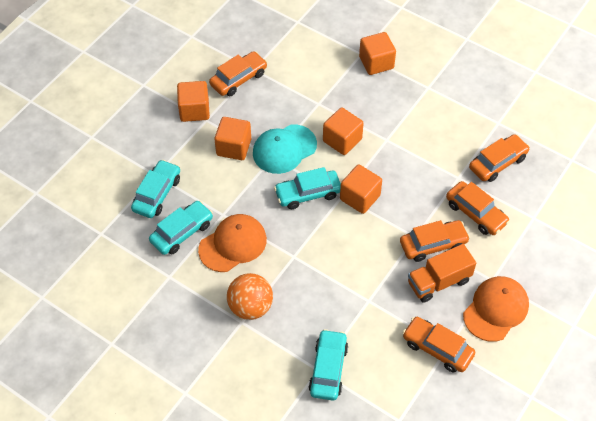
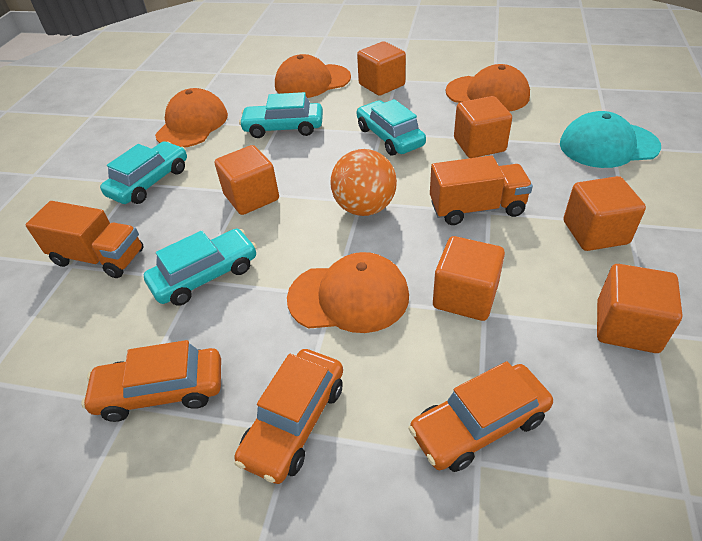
orange cap: 2 -> 4
orange car: 5 -> 3
orange cube: 5 -> 6
orange truck: 1 -> 2

